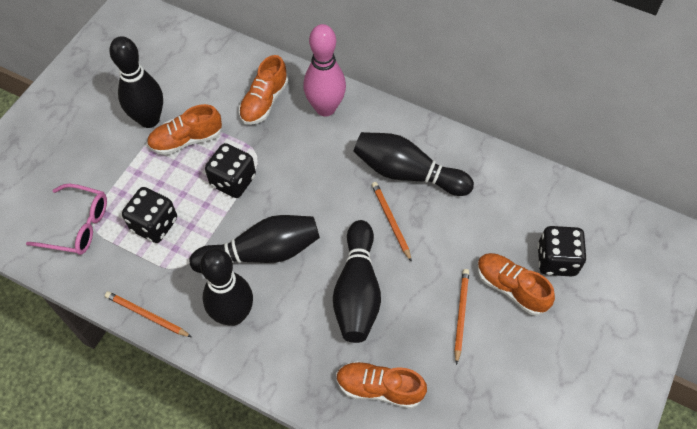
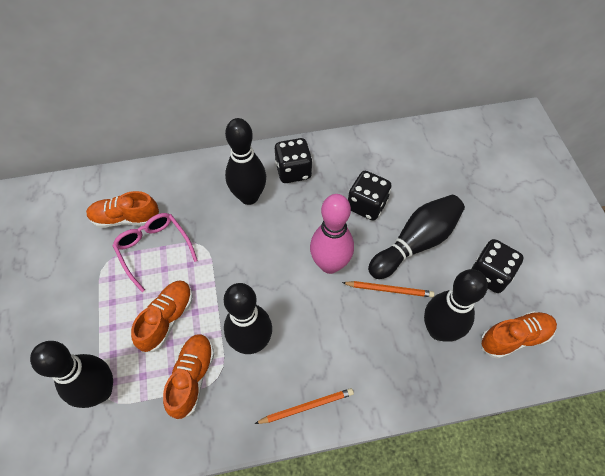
orange pencil: 3 -> 2

